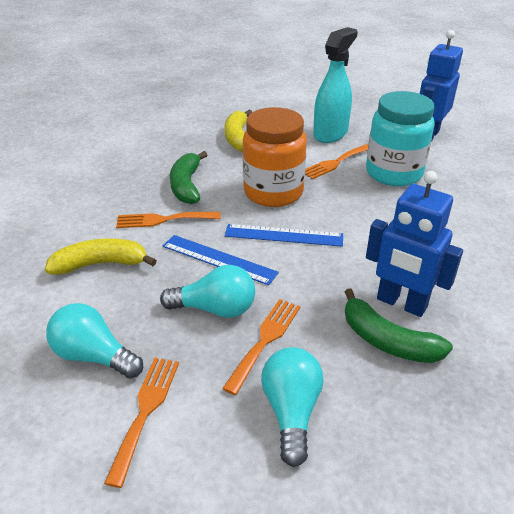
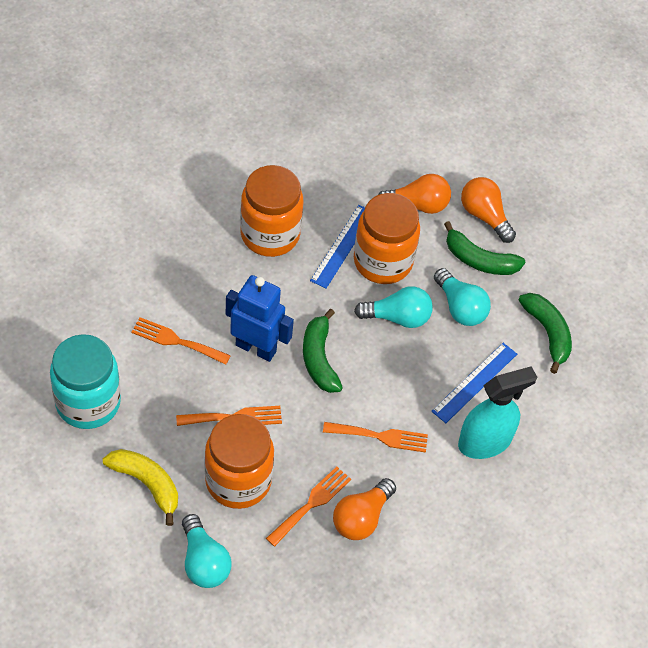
blue robot: 2 -> 1
green banana: 2 -> 3
orange jar: 1 -> 3
orange light bulb: 0 -> 3
yellow banana: 2 -> 1

